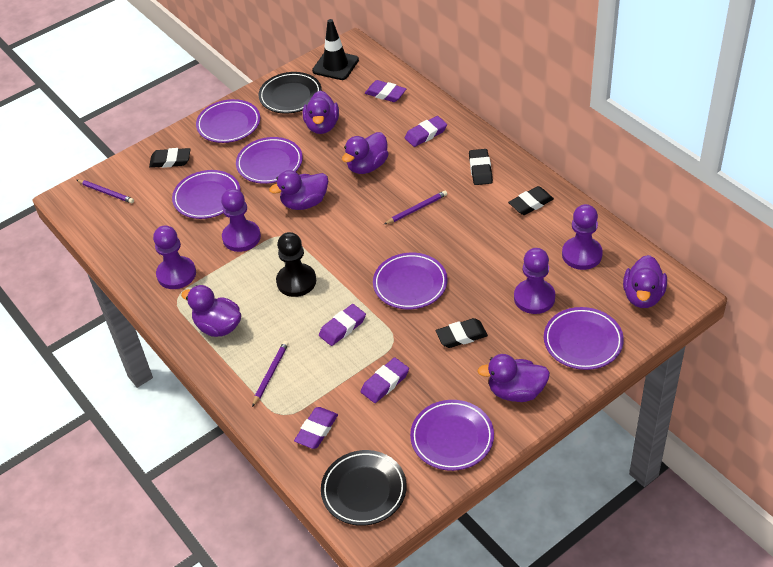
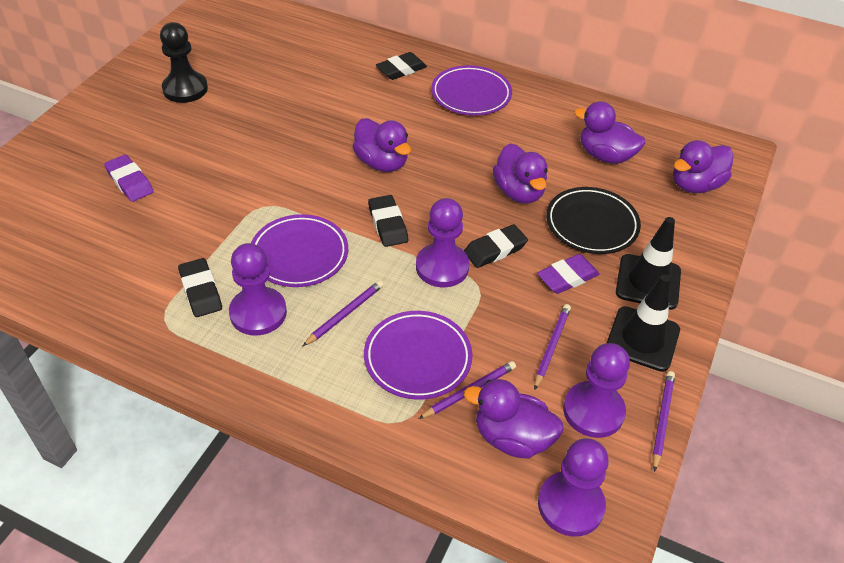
black plate: 2 -> 1
black traffic cone: 1 -> 2
purple duck: 6 -> 5
purple eraser: 5 -> 2
purple pencil: 3 -> 4
purple plate: 6 -> 3

